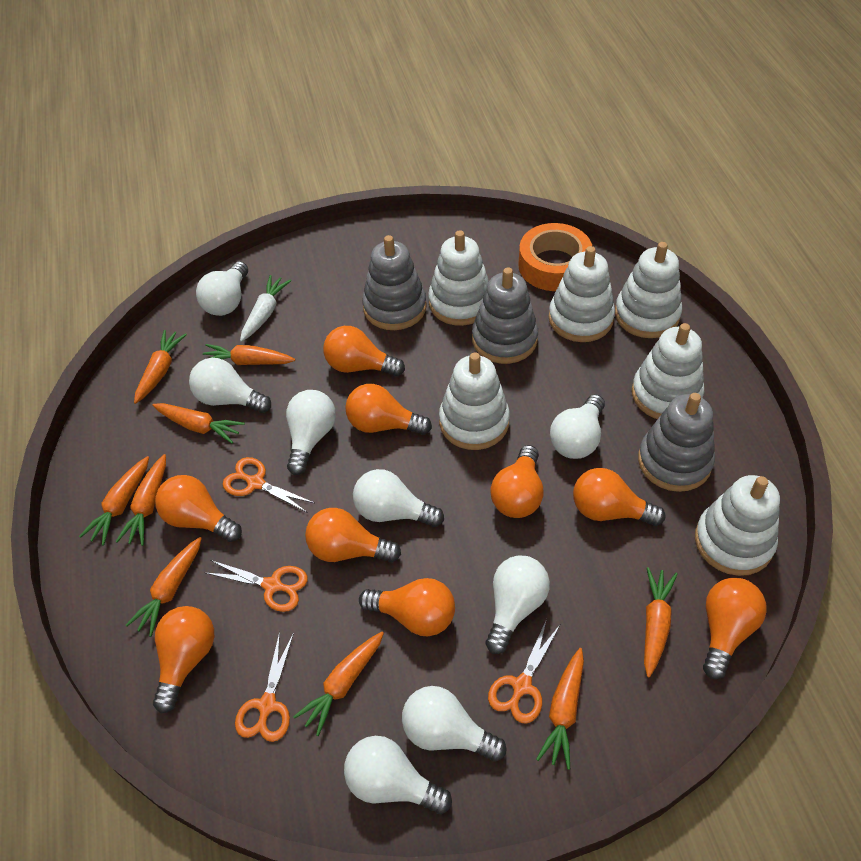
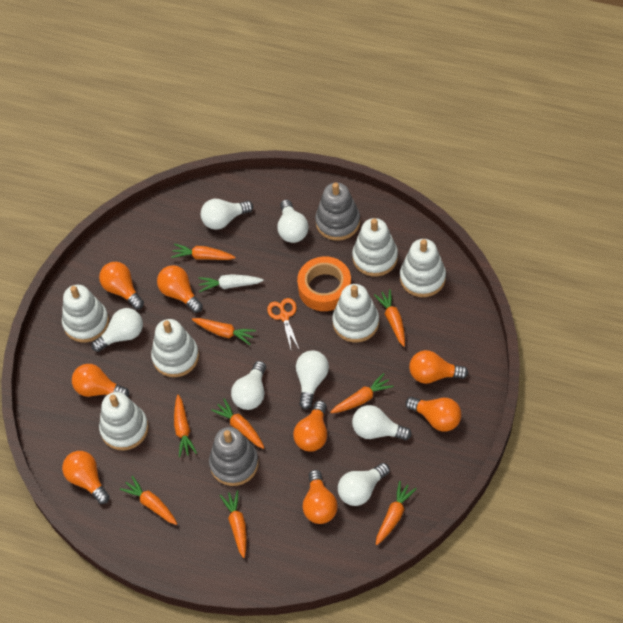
grey stacking toy: 3 -> 2
orange light bulb: 9 -> 8
orange scissors: 4 -> 1
white light bulb: 8 -> 7

